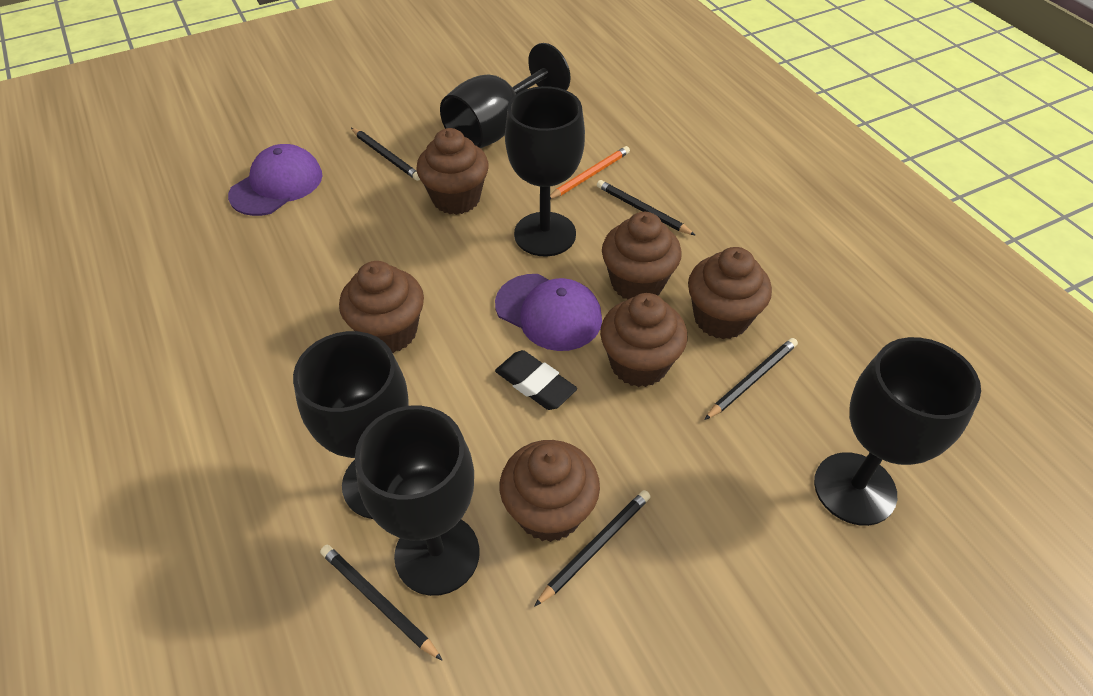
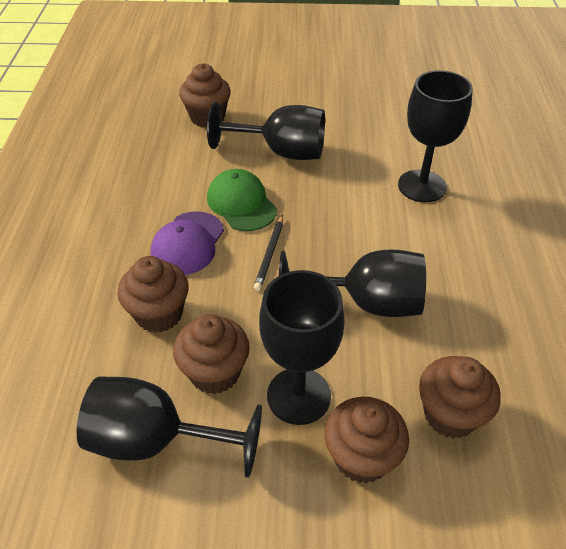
black eraser: 1 -> 0
black pencil: 5 -> 1
brown cupcake: 6 -> 5
green cap: 0 -> 1
orange pencil: 1 -> 0
purple cap: 2 -> 1

